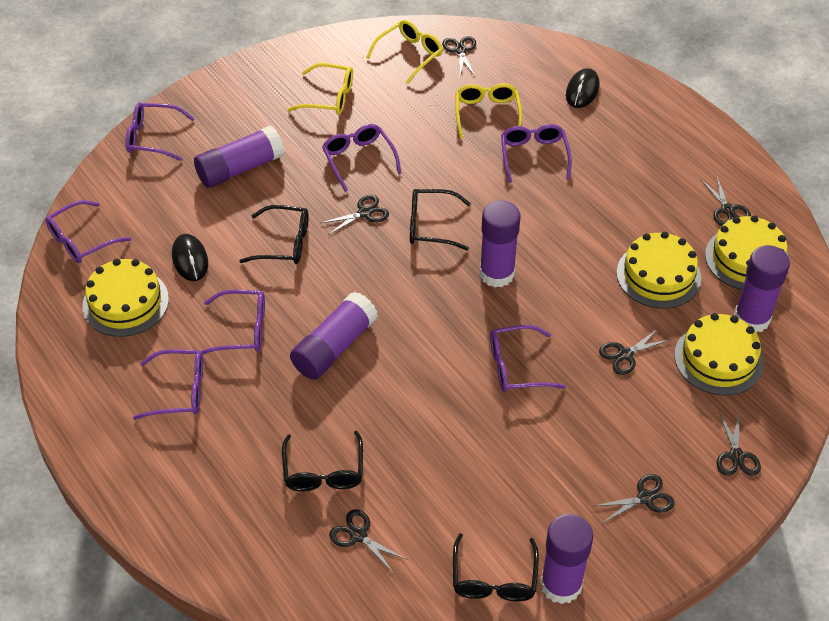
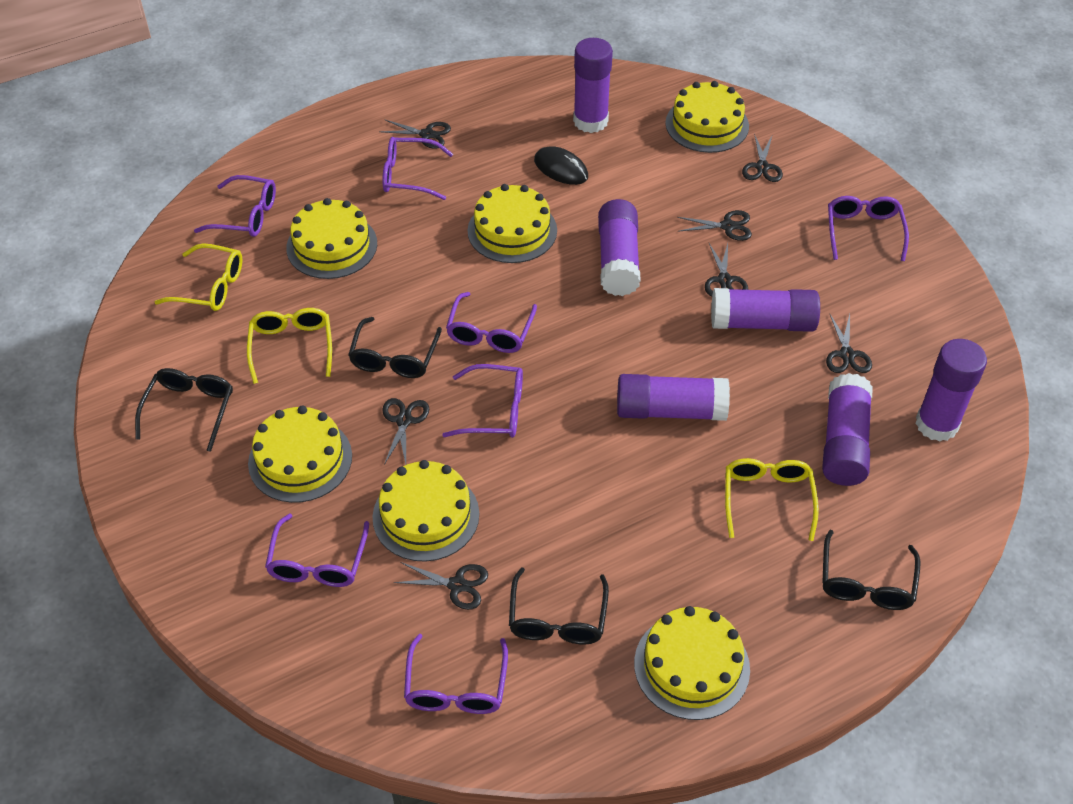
black mouse: 2 -> 1
purple glue stick: 5 -> 6
yellow cake: 4 -> 6

